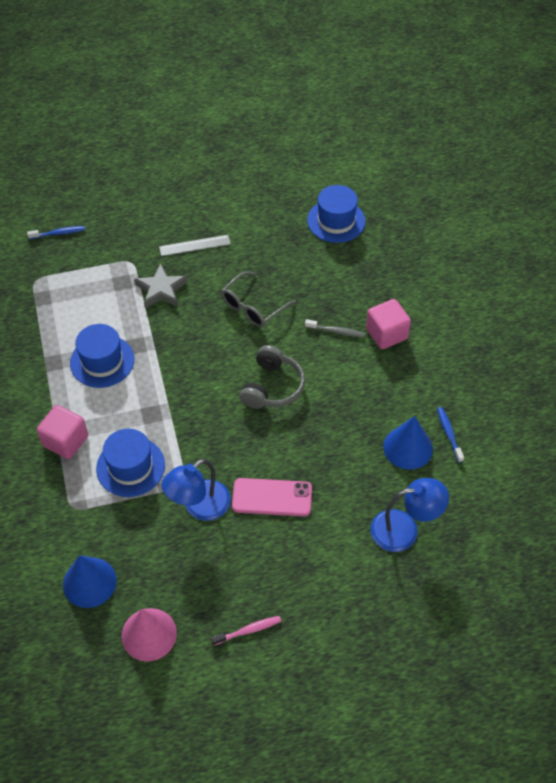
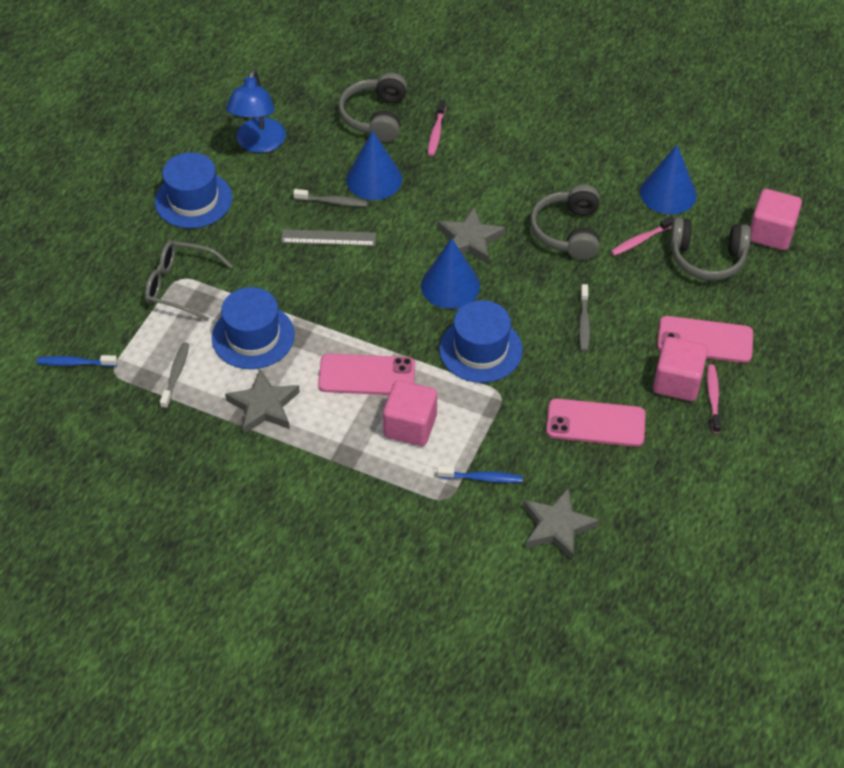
blue cone: 2 -> 3
blue lamp: 2 -> 1
grey headphones: 1 -> 3
grey star: 1 -> 3
grey toothbrush: 1 -> 3
pink cone: 1 -> 0
pink cube: 2 -> 3
pink phone: 1 -> 3
pink toothbrush: 1 -> 3

